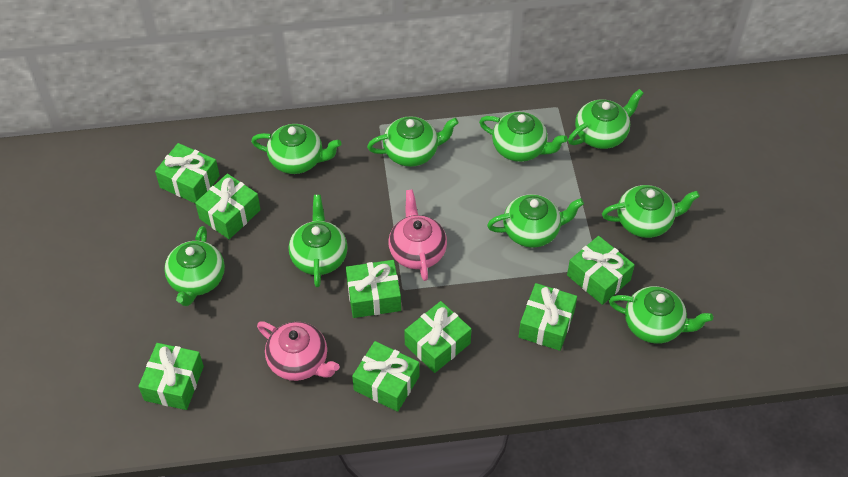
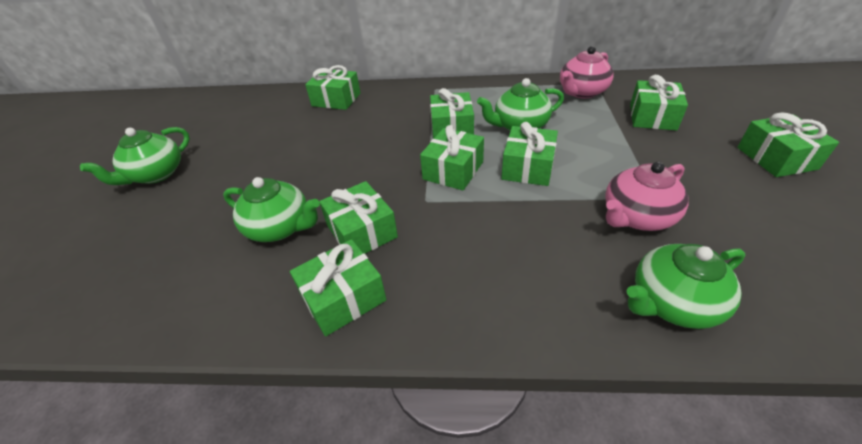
green teapot: 9 -> 4

